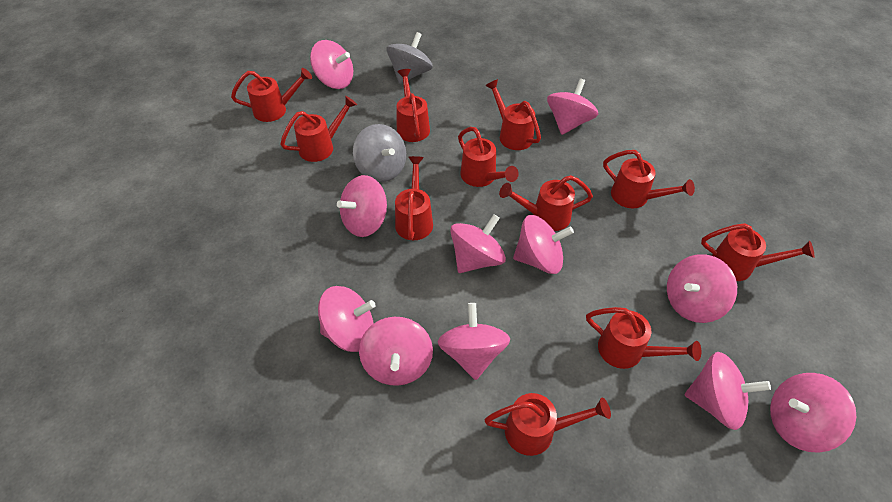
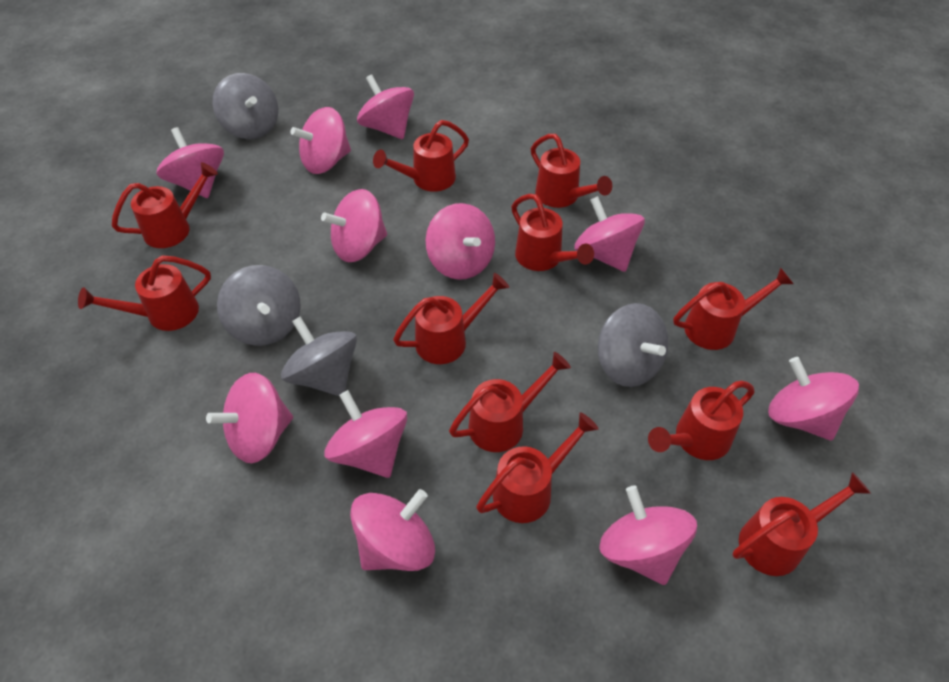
grey spinning top: 2 -> 4

